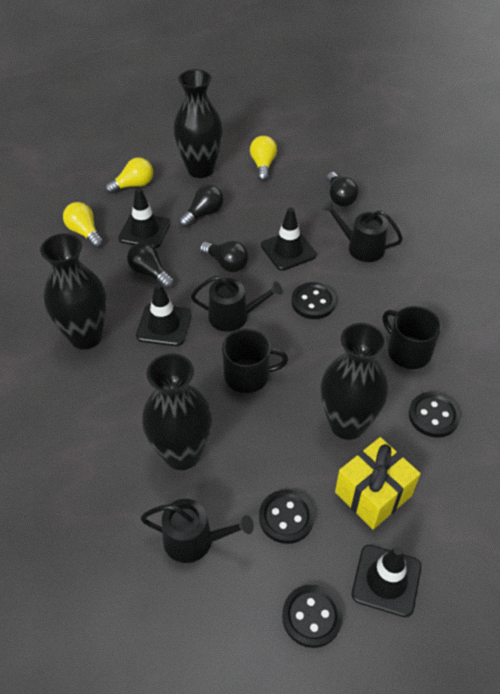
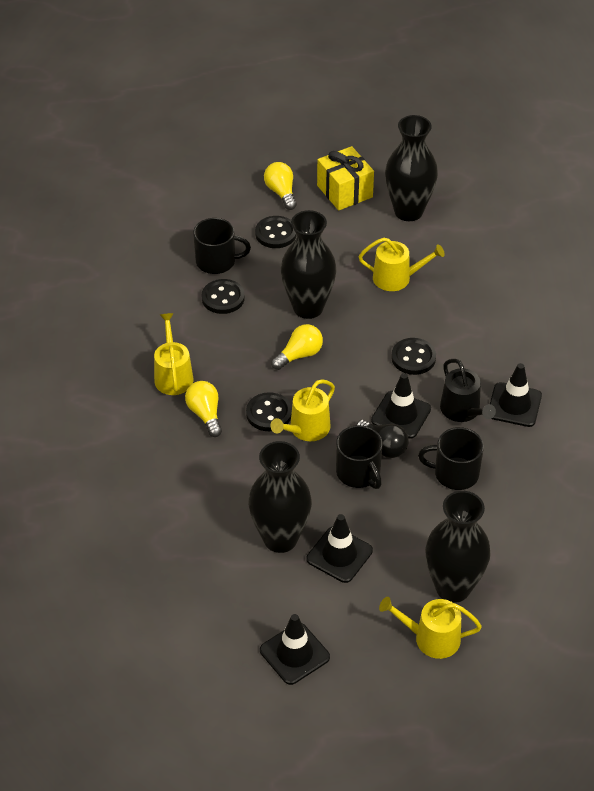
black light bulb: 4 -> 1
black mug: 2 -> 3
black watering can: 3 -> 1
yellow watering can: 0 -> 4

